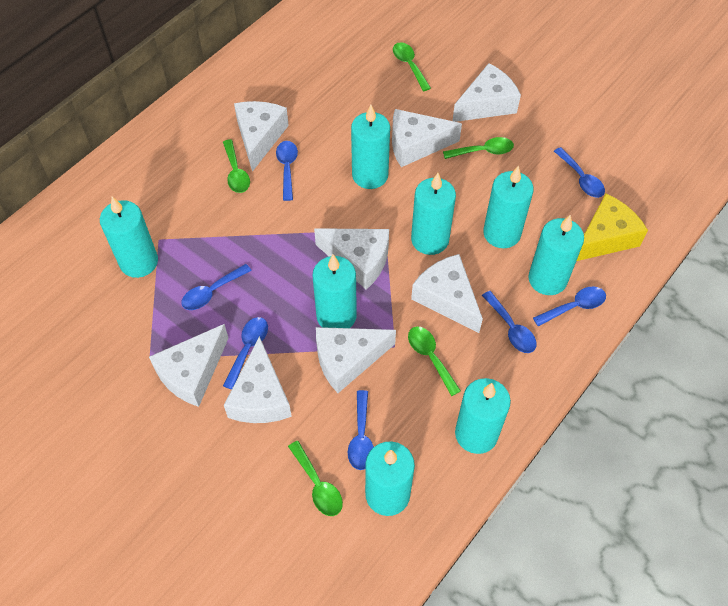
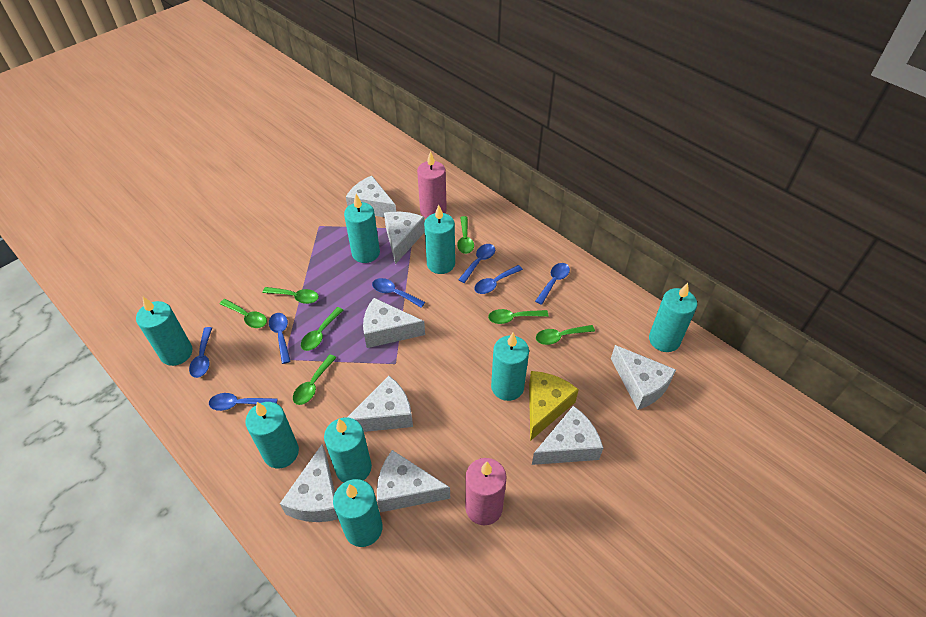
green spoon: 5 -> 7
pink candle: 0 -> 2

